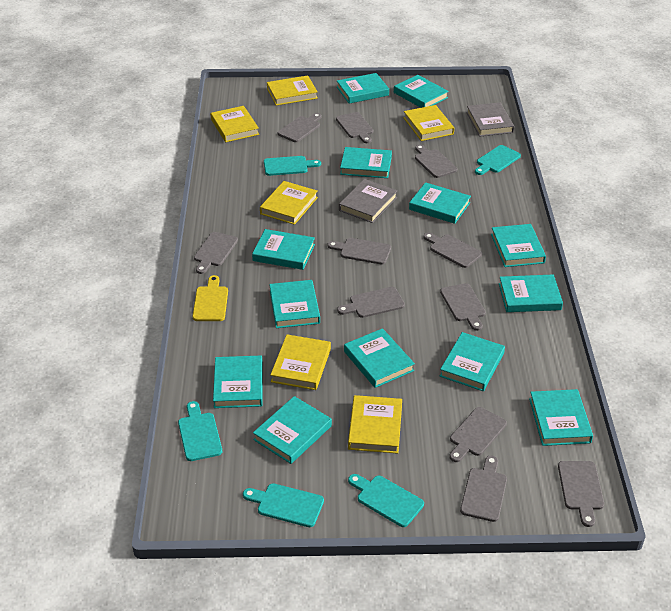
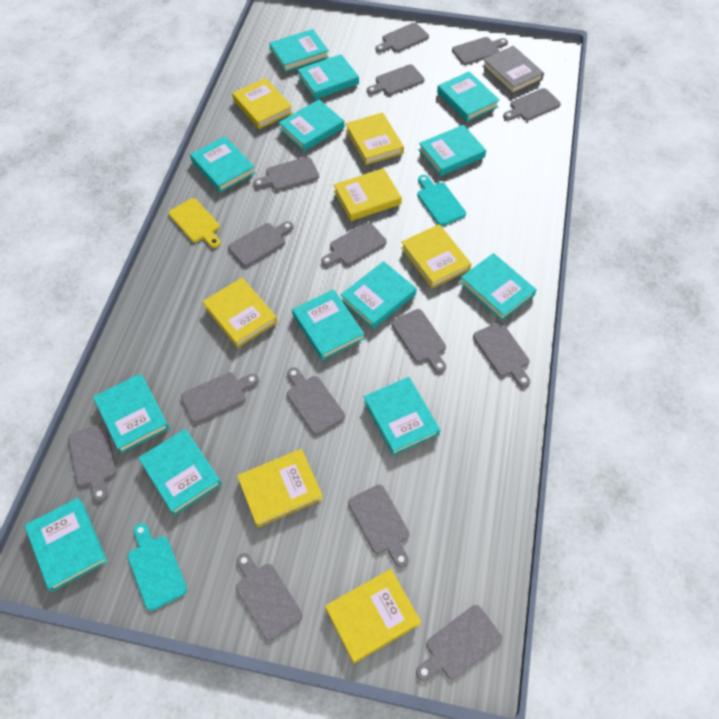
grey book: 2 -> 1
grey cutting board: 11 -> 15
turquoise cutting board: 5 -> 2
yellow book: 6 -> 7

